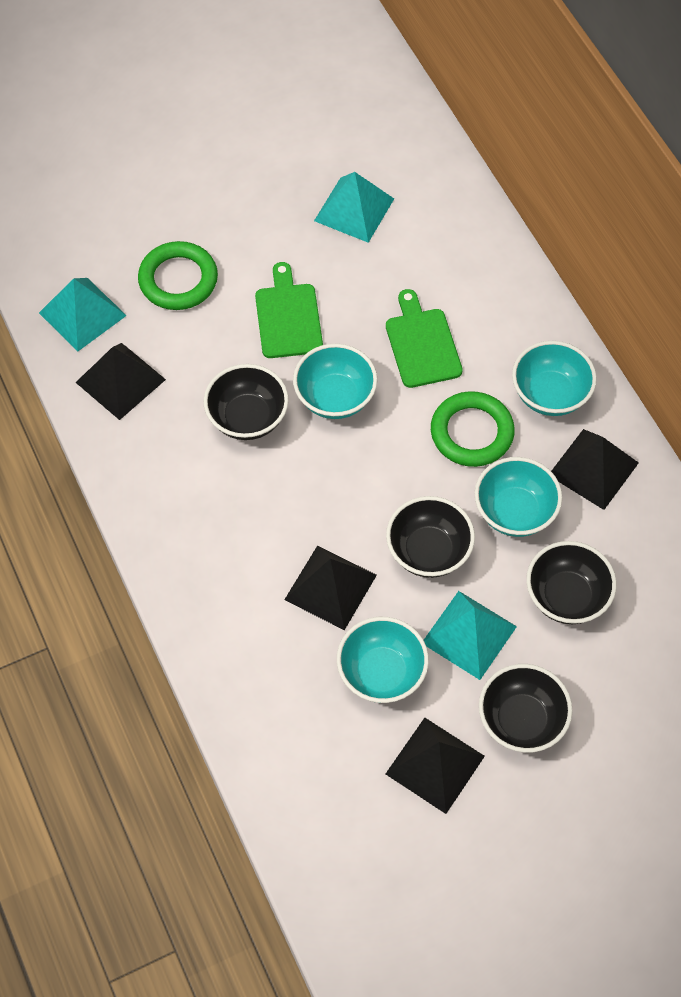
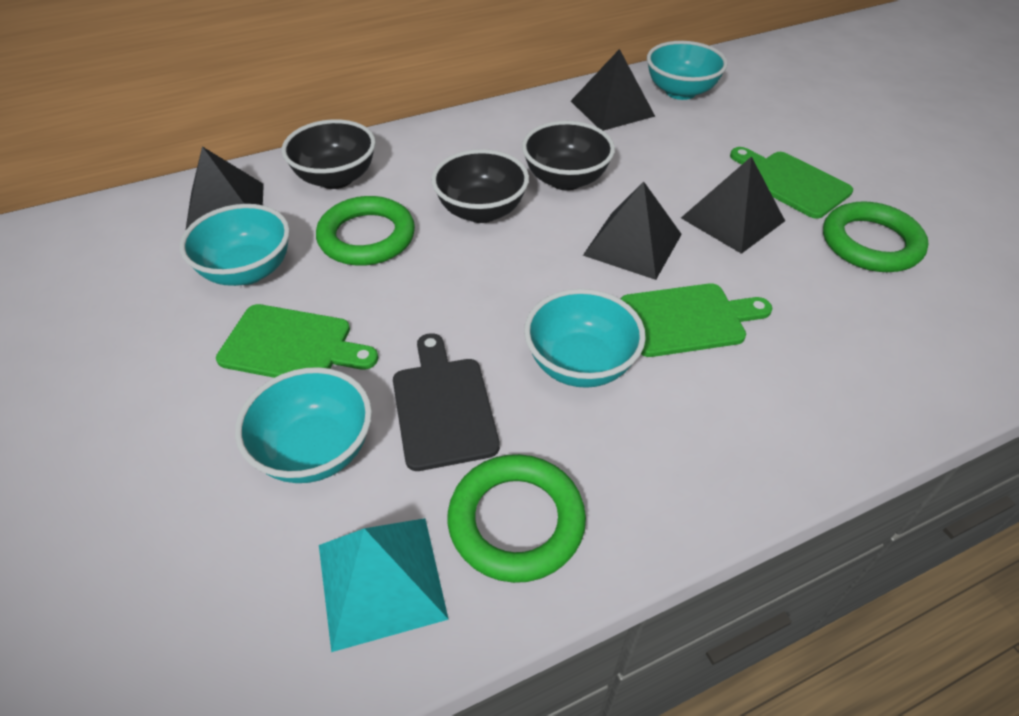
black bowl: 4 -> 3
black cutting board: 0 -> 1
green cutting board: 2 -> 3
green ring: 2 -> 3
turquoise pyramid: 3 -> 1

